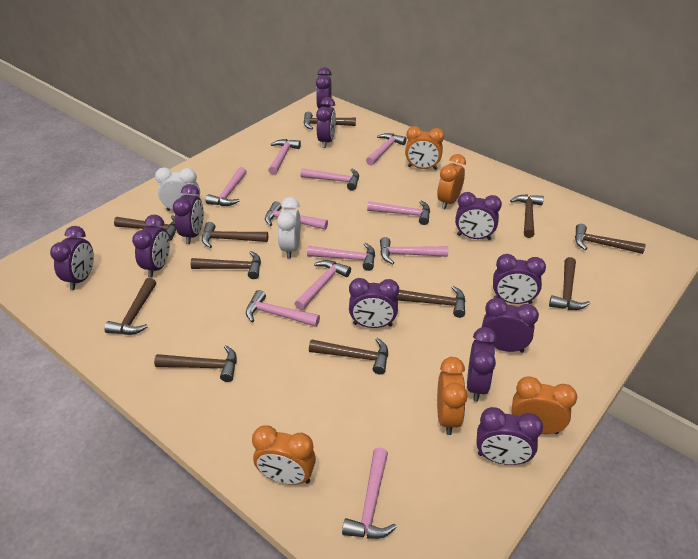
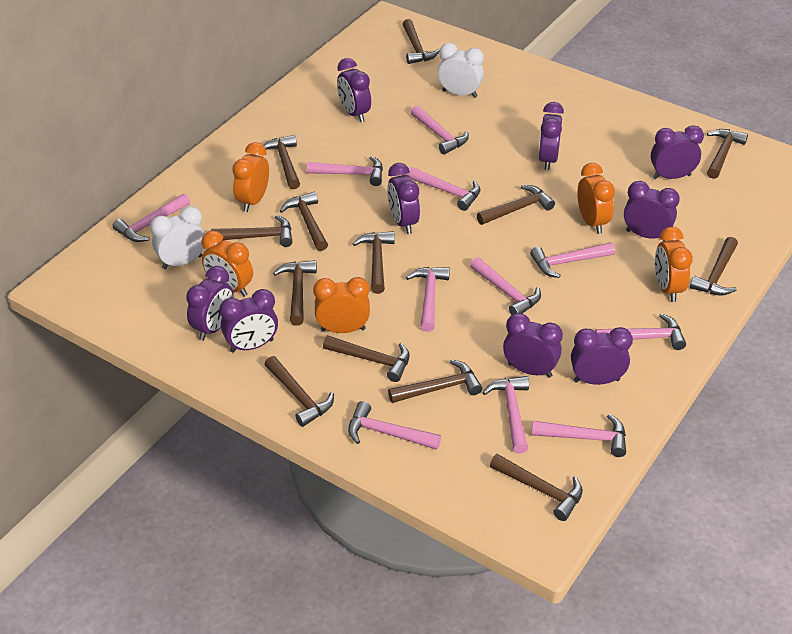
brown hammer: 11 -> 13
purple clock: 11 -> 9

